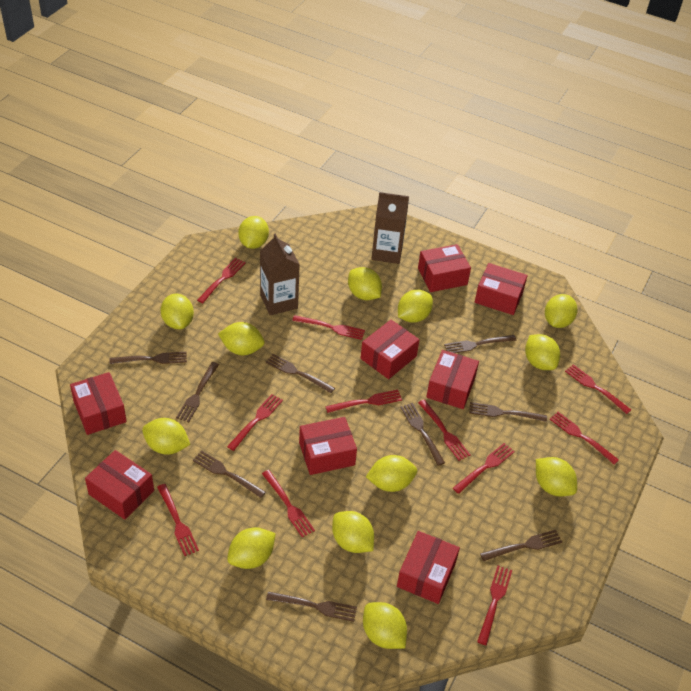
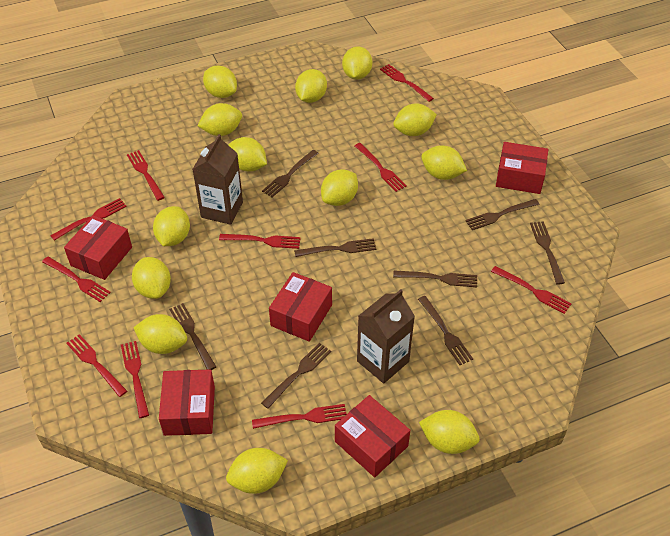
brown fork: 9 -> 8
red box: 8 -> 5
red fork: 11 -> 10

